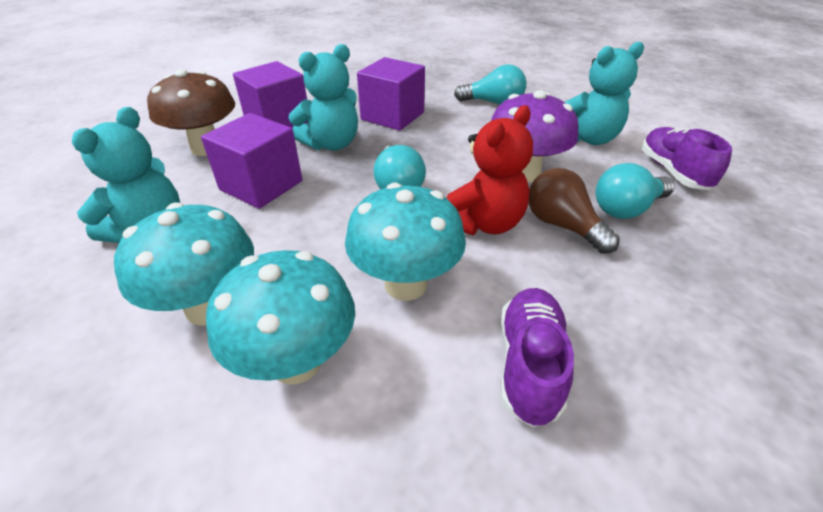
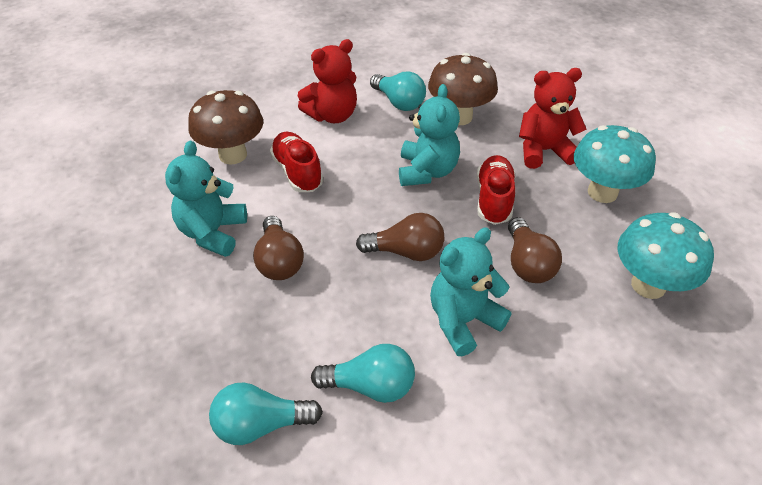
brown light bulb: 1 -> 3
brown mushroom: 1 -> 2
purple cube: 3 -> 0
purple mushroom: 1 -> 0
purple shoe: 2 -> 0
red shoe: 0 -> 2
red teddy bear: 1 -> 2
turquoise mushroom: 3 -> 2

